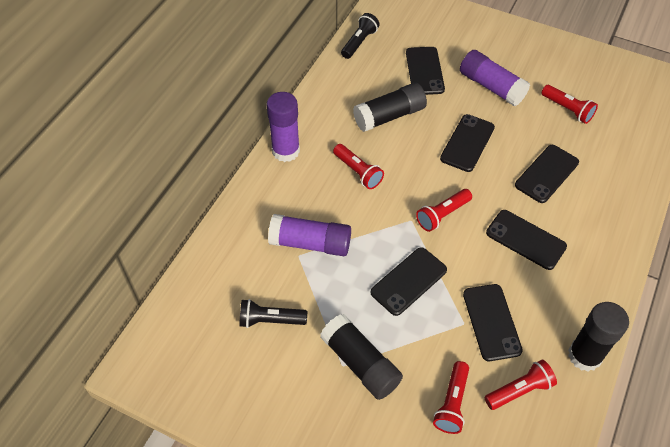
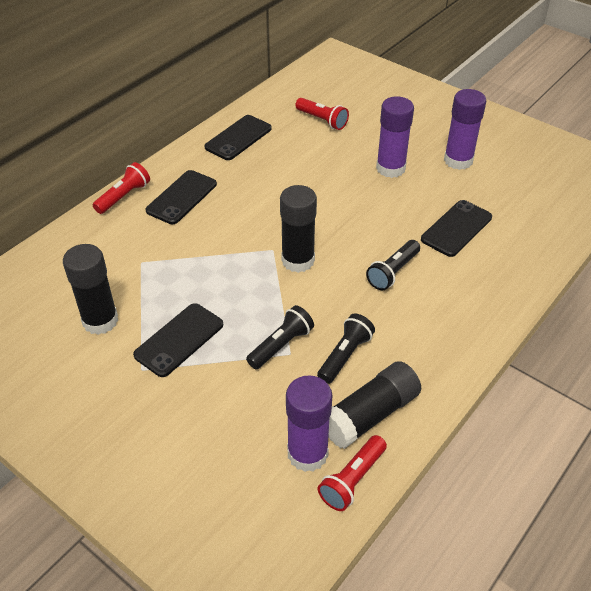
black flashlight: 2 -> 3
black phone: 6 -> 4
red flashlight: 5 -> 3

